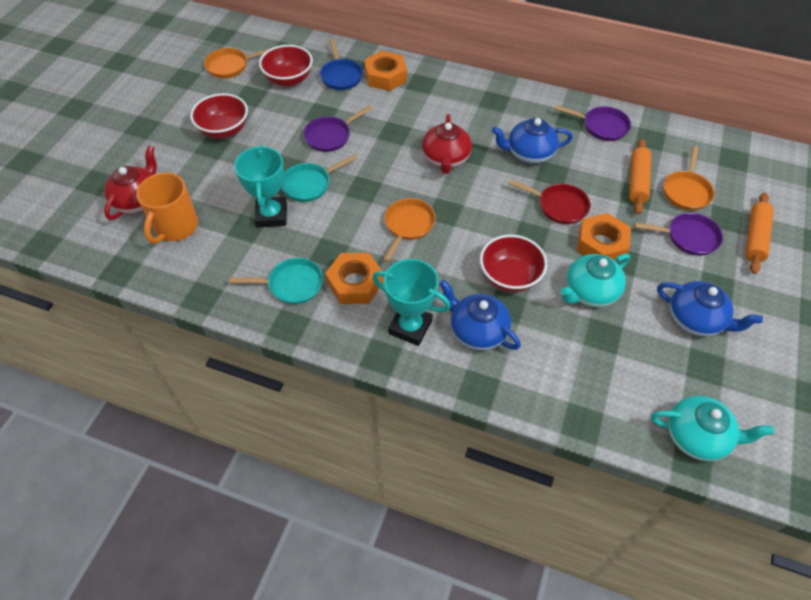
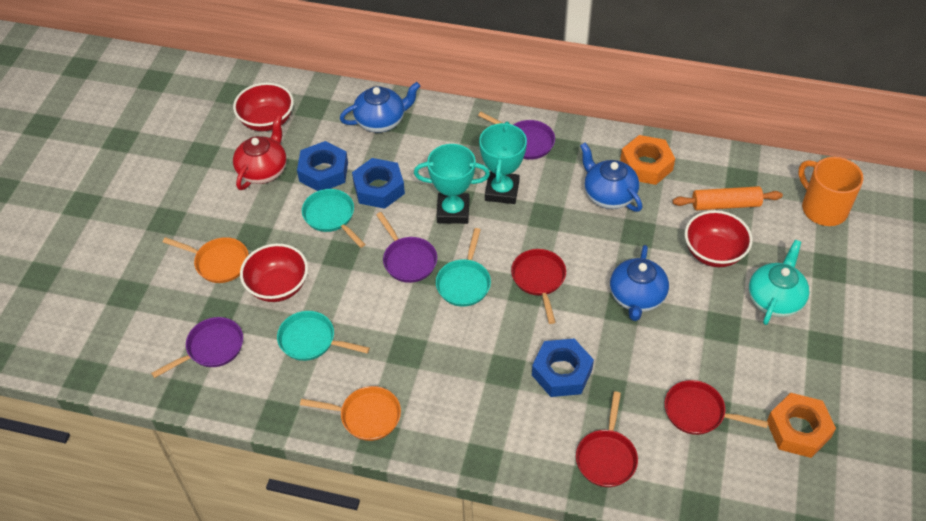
blue nut: 0 -> 3
blue pan: 1 -> 0
orange nut: 3 -> 2
orange pan: 3 -> 2
orange rolling pin: 2 -> 1
red pan: 1 -> 3
red teapot: 2 -> 1
turquoise pan: 2 -> 3
turquoise teapot: 2 -> 1

